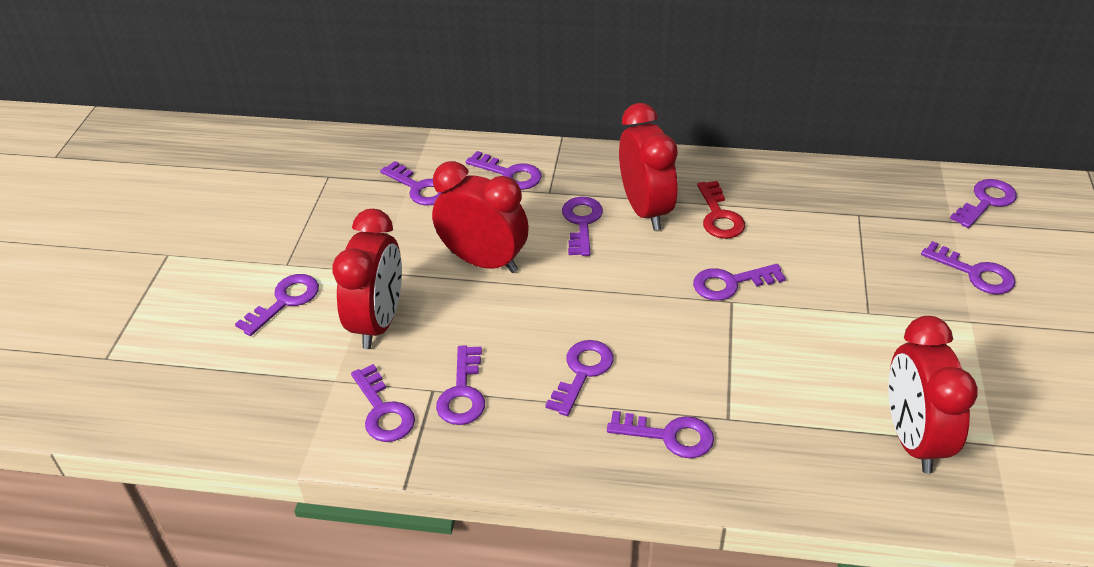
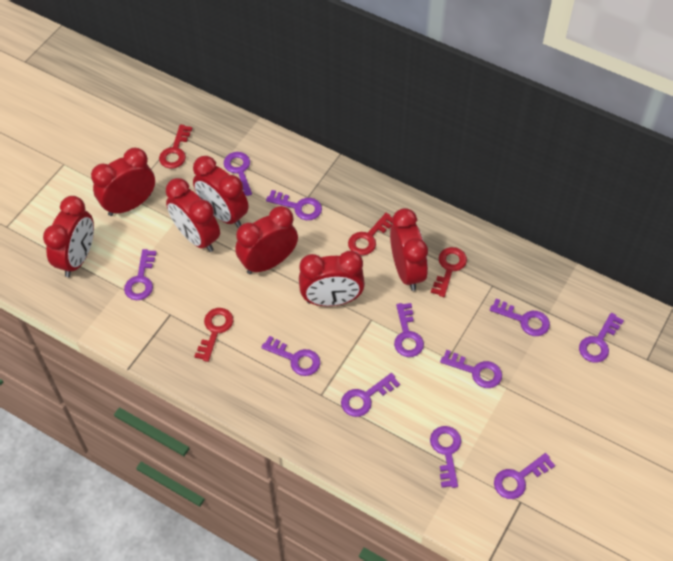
red clock: 4 -> 7
red key: 1 -> 4

